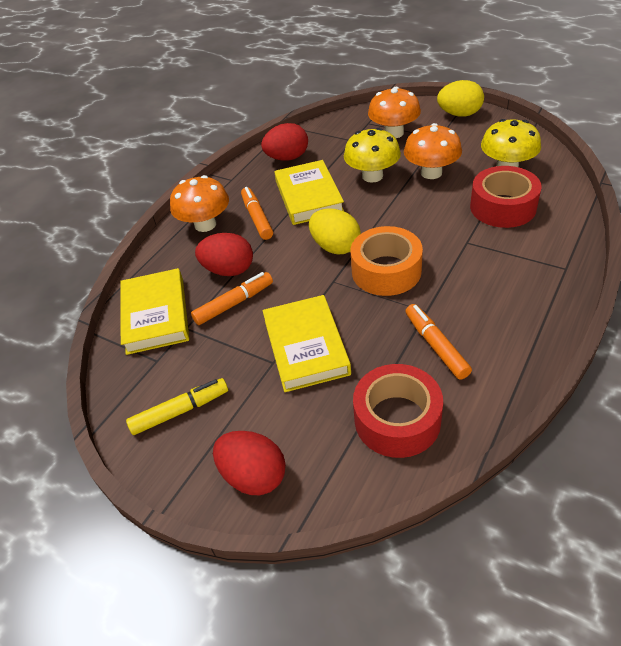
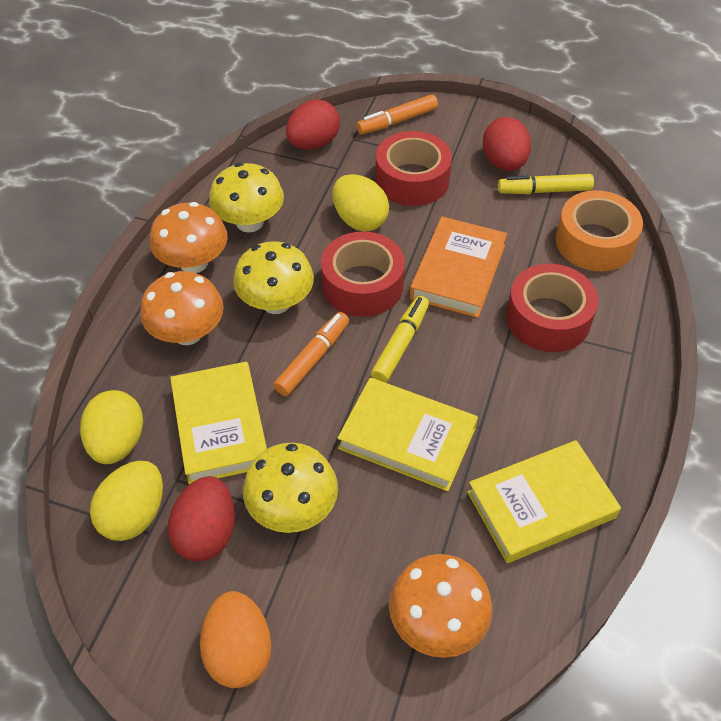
orange book: 0 -> 1
orange egg: 0 -> 1
orange marker: 3 -> 2
red tape: 2 -> 3
yellow egg: 2 -> 3
yellow marker: 1 -> 2
yellow mushroom: 2 -> 3

